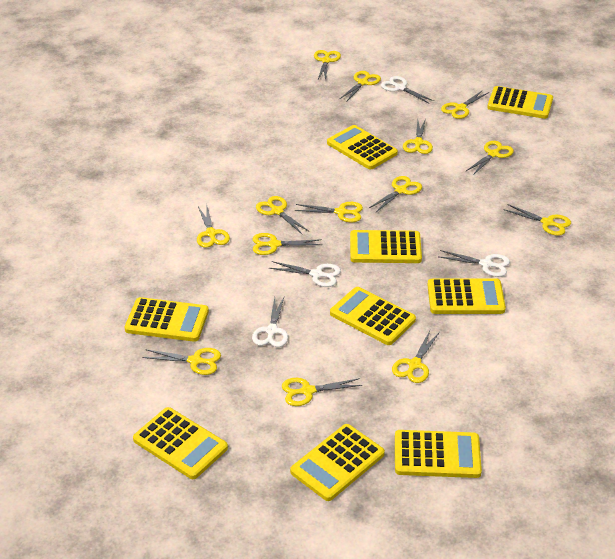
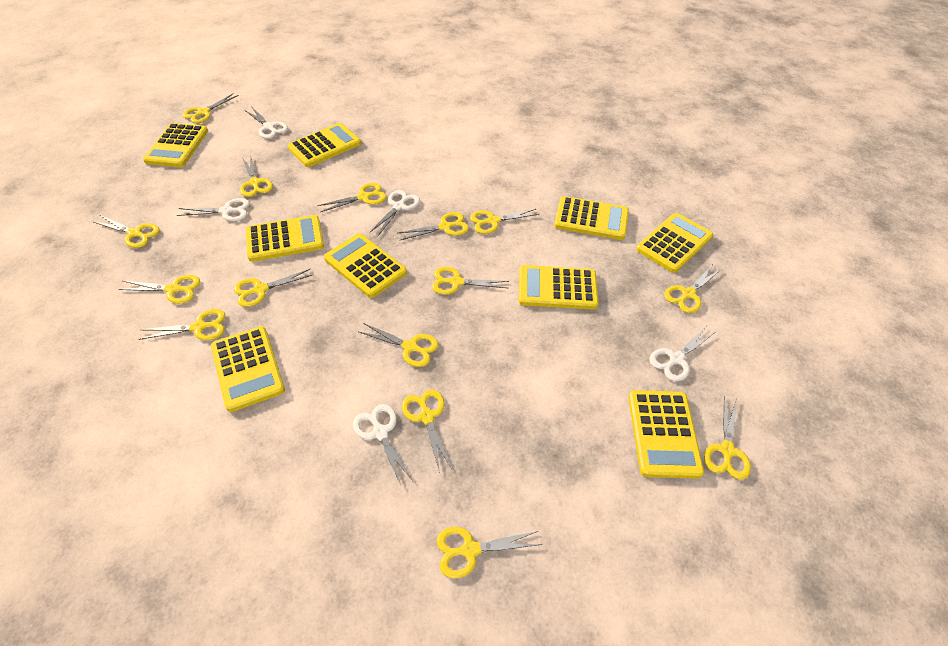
white scissors: 4 -> 5
yellow scissors: 14 -> 15

